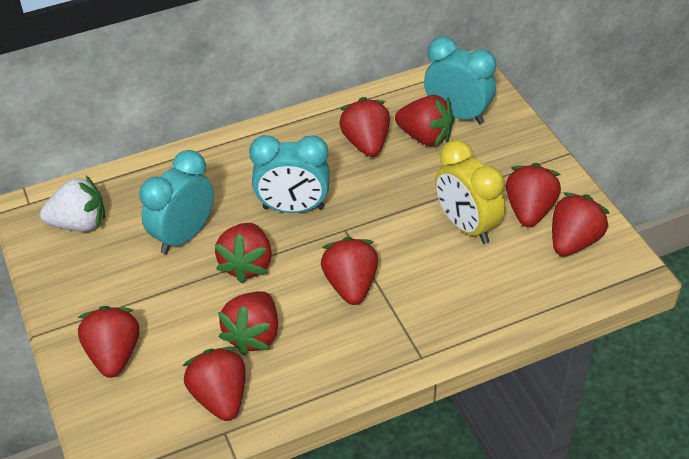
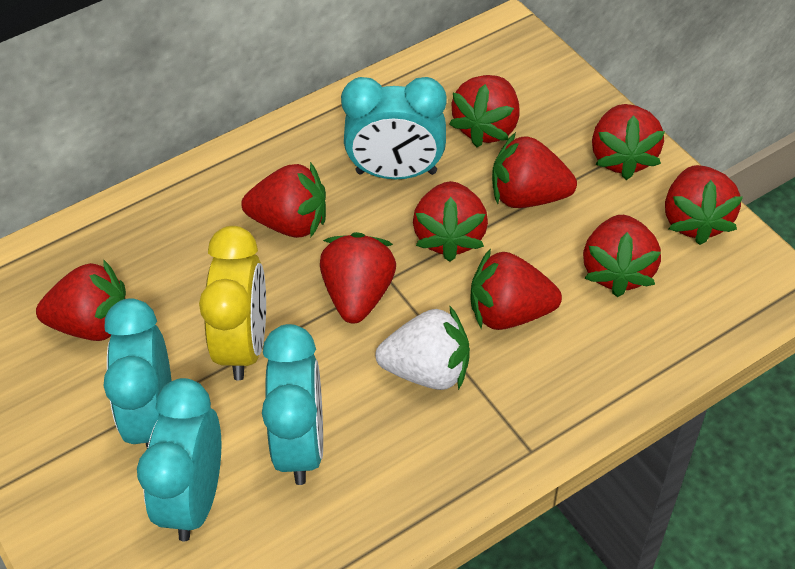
red strawberry: 9 -> 10
turquoise clock: 3 -> 4

